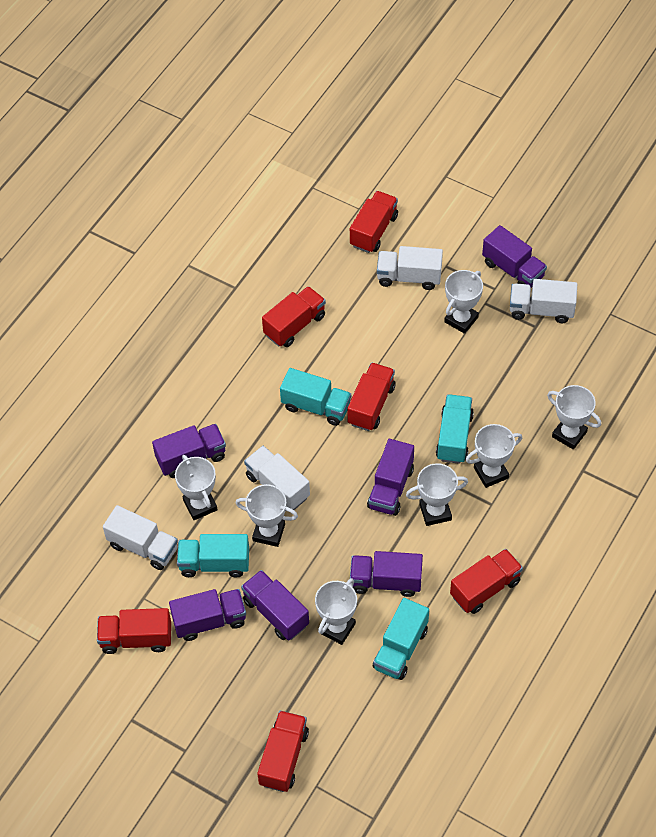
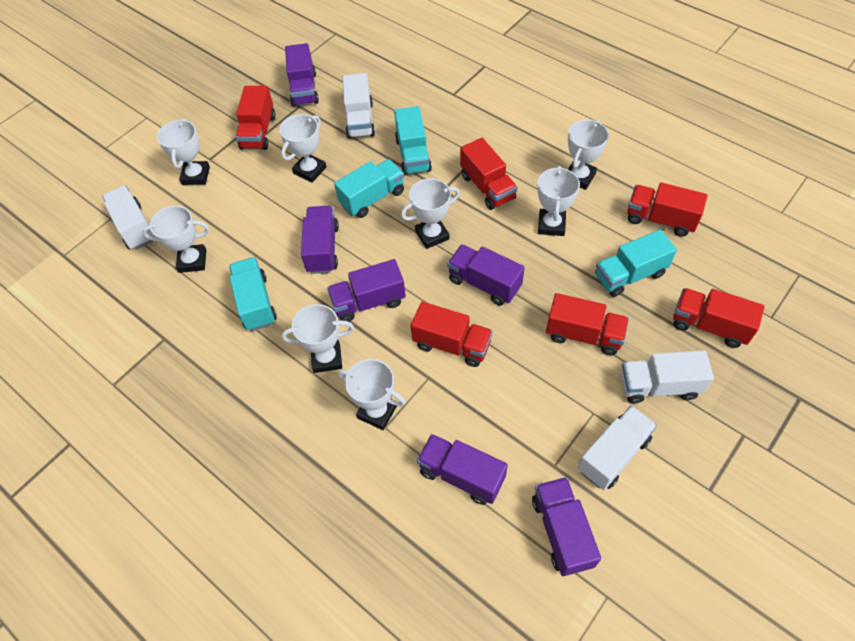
white trophy: 7 -> 8

